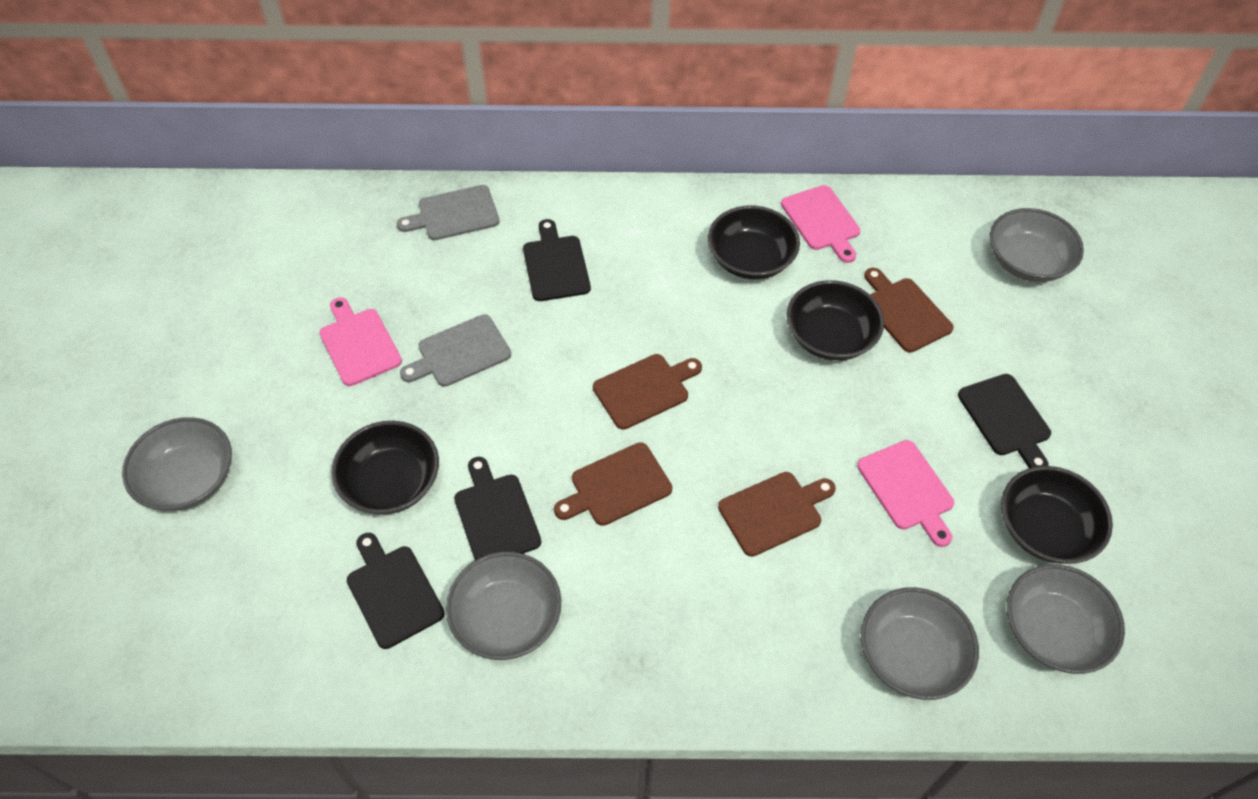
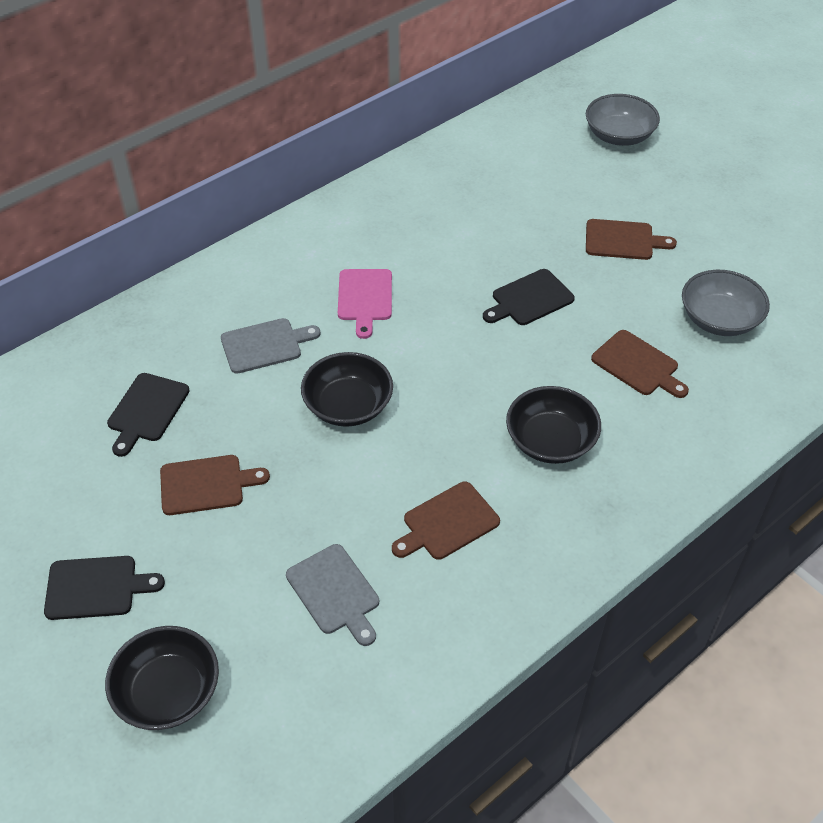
black bowl: 4 -> 3
black cutting board: 4 -> 3
grey bowl: 5 -> 2
pink cutting board: 3 -> 1

